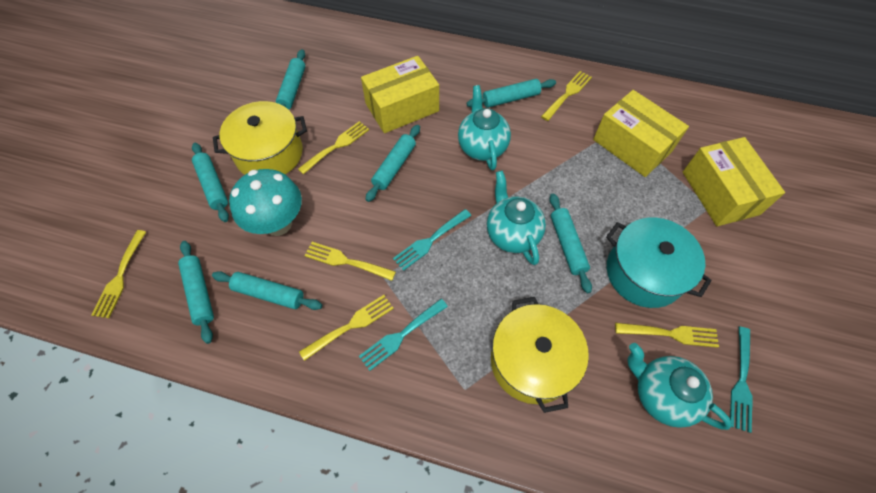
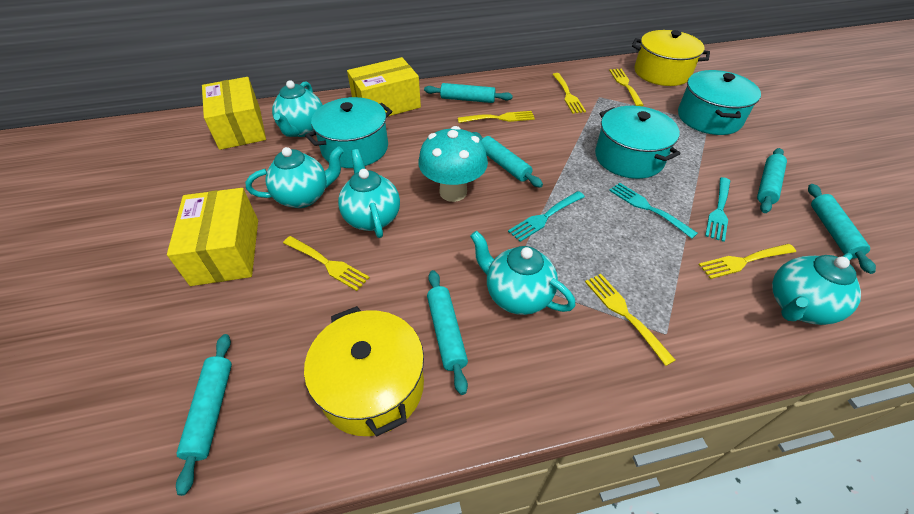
turquoise pot: 1 -> 3
turquoise rolling pin: 7 -> 6
turquoise teapot: 3 -> 5

